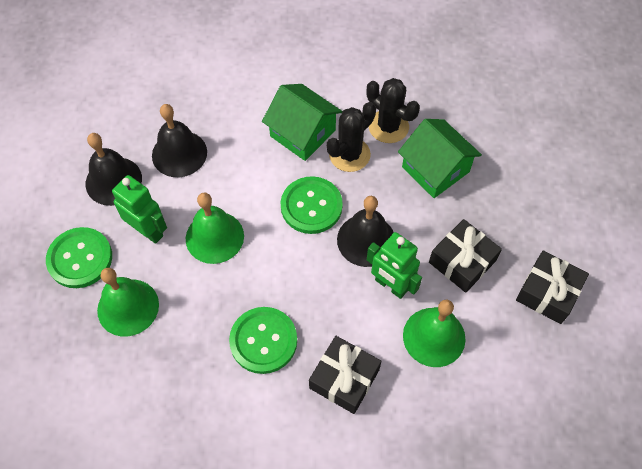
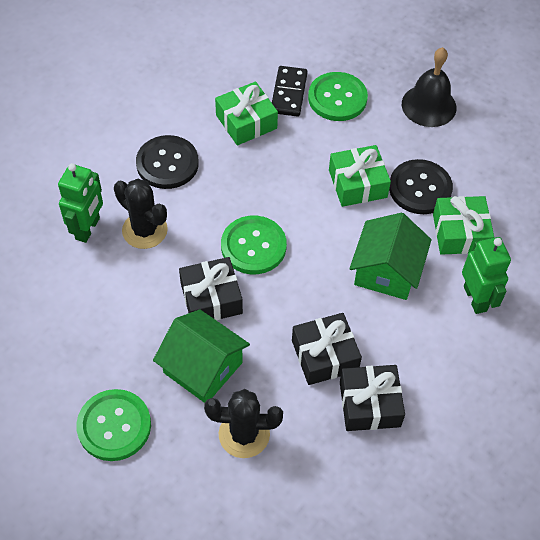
black bell: 3 -> 1
black button: 0 -> 2
black domino: 0 -> 1
green bell: 3 -> 0
green gift: 0 -> 3

